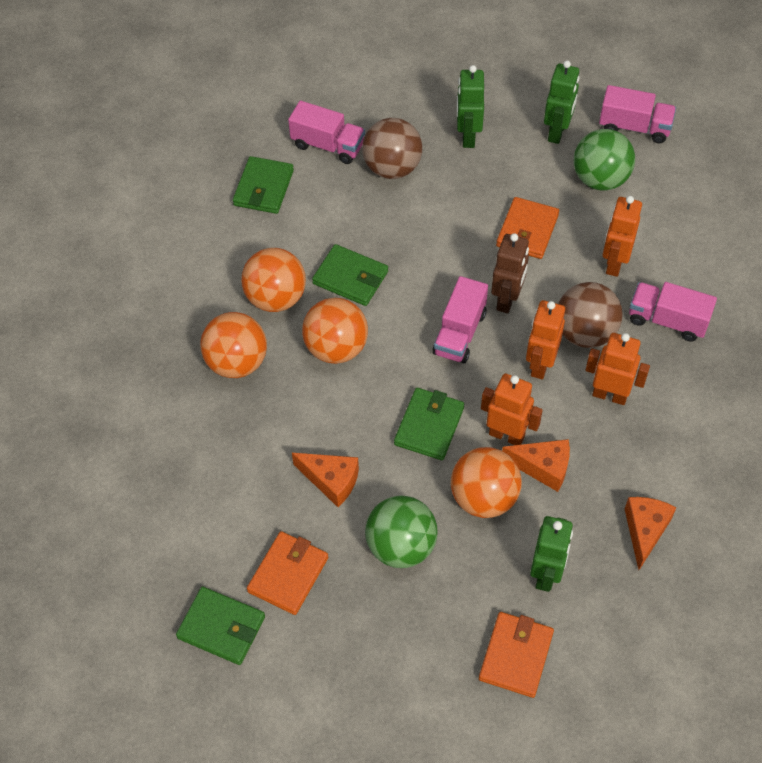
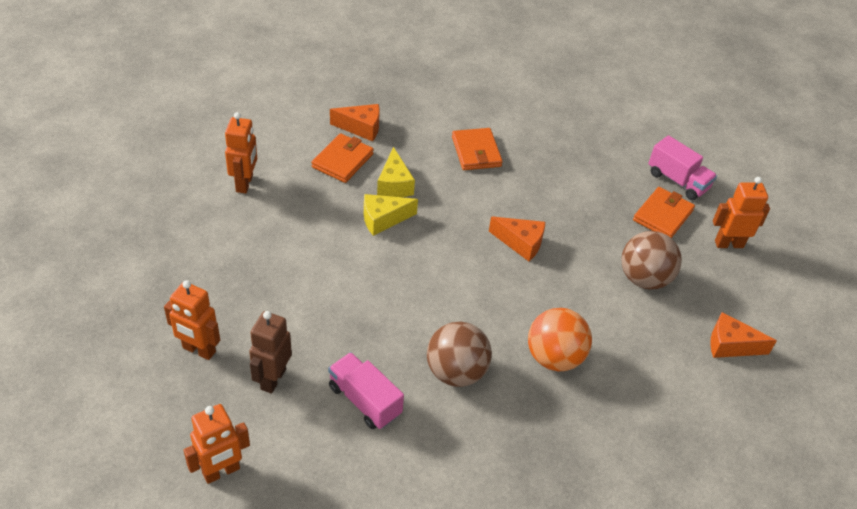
green ball: 2 -> 0
green robot: 3 -> 0
green wallet: 4 -> 0
orange ball: 4 -> 1
pink truck: 4 -> 2
yellow cheese: 0 -> 2

